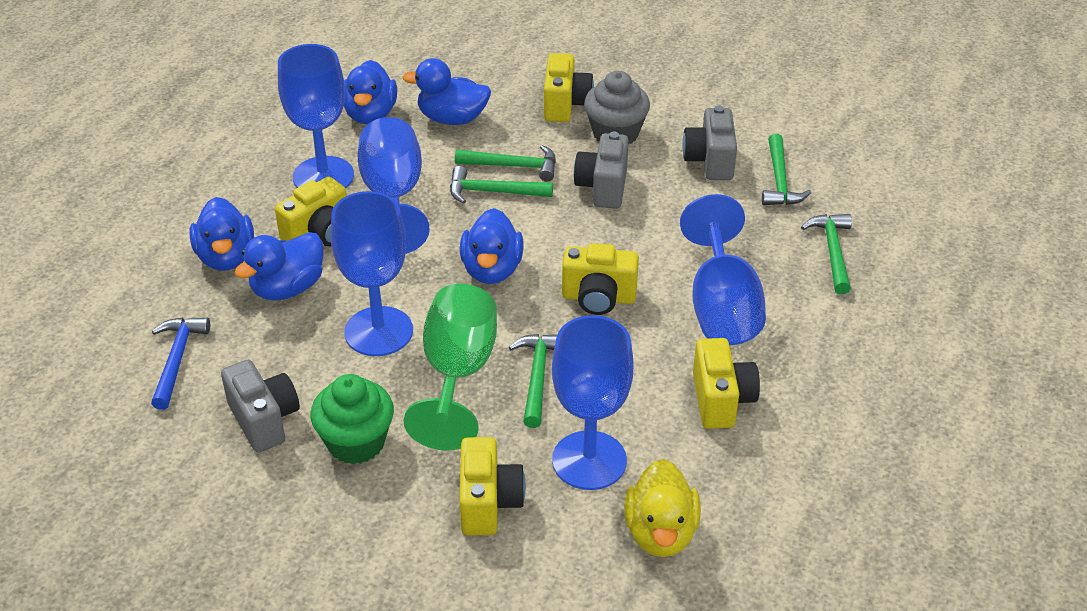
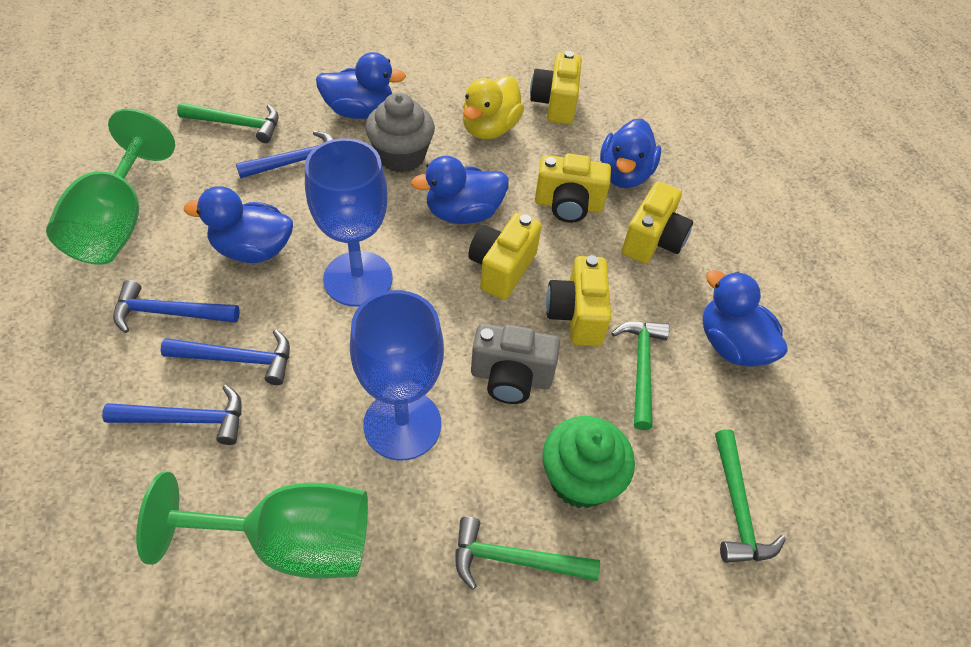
blue goblet: 5 -> 2
blue hammer: 1 -> 4
green goblet: 1 -> 2
green hammer: 5 -> 4
grey camera: 3 -> 1

